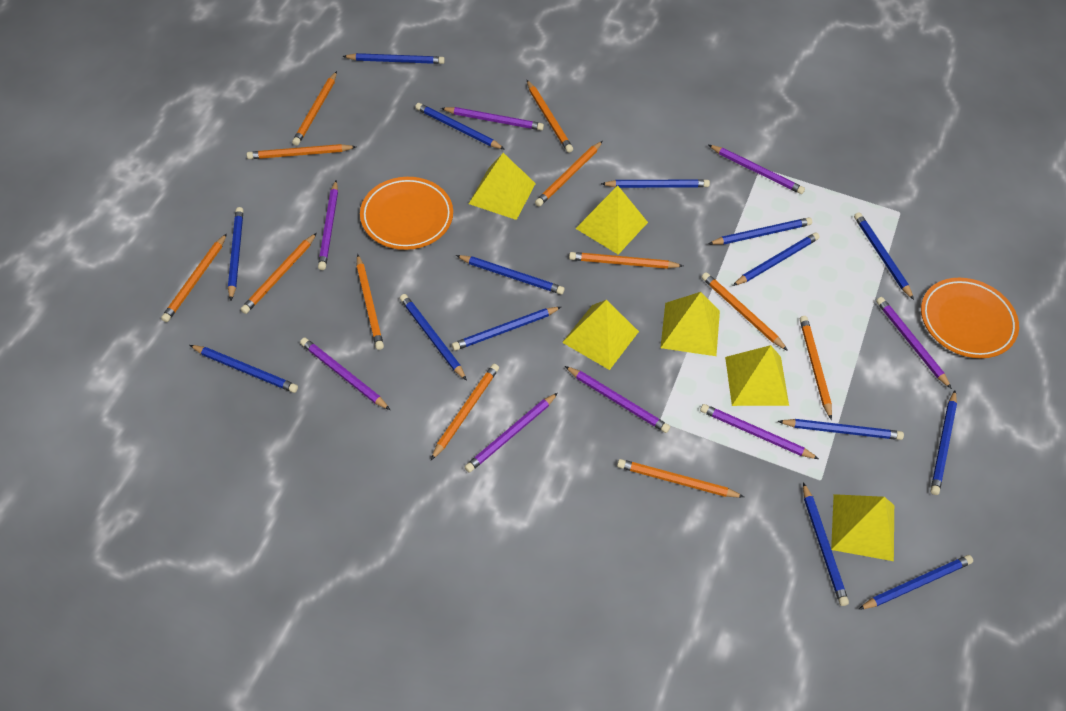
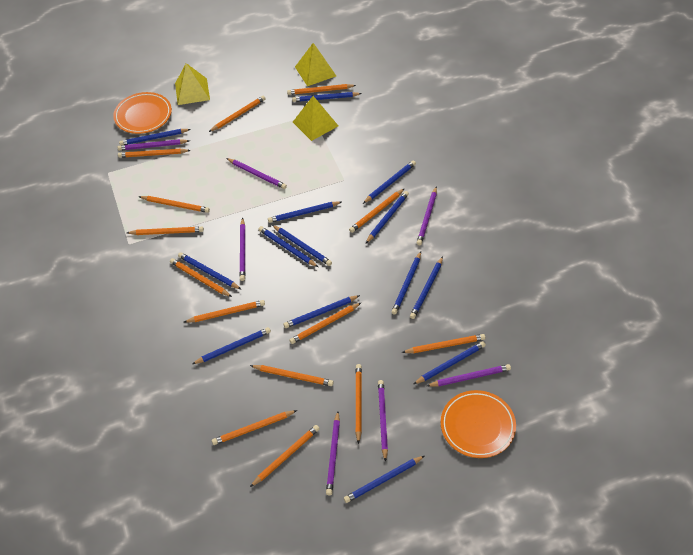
blue pencil: 15 -> 14
orange pencil: 12 -> 14
purple pencil: 8 -> 7
yellow pyramid: 6 -> 3

